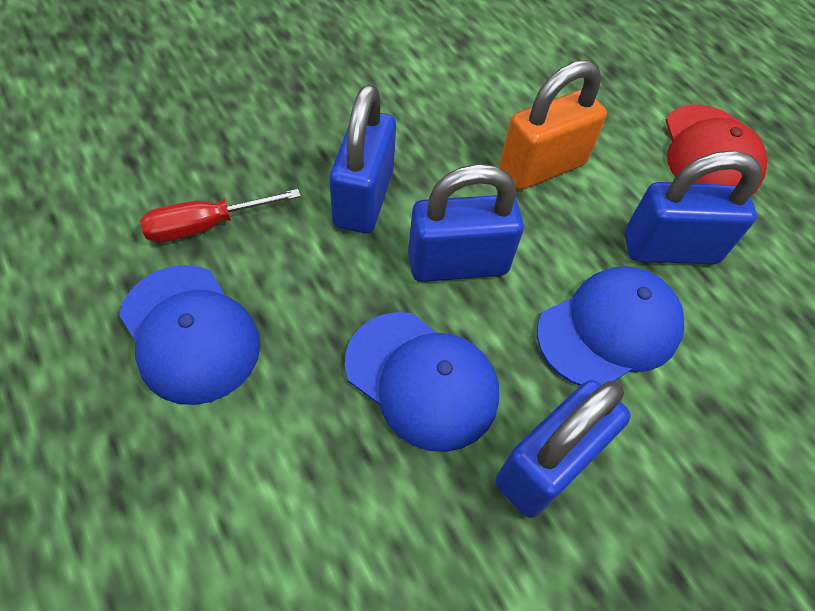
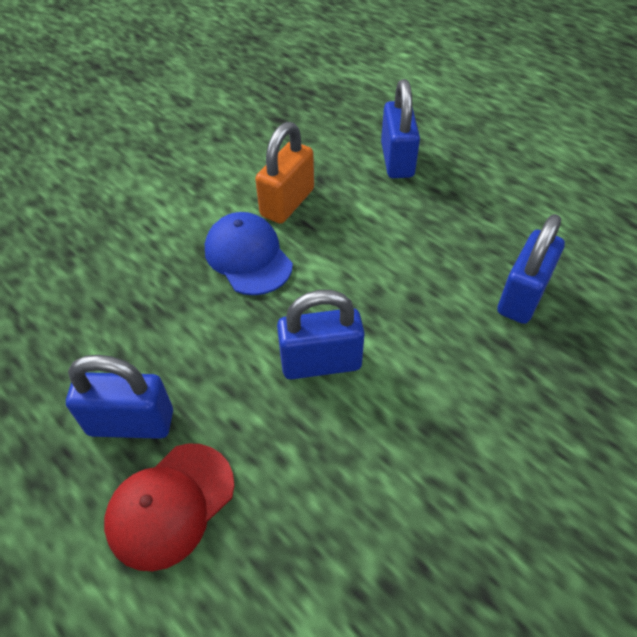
blue cap: 3 -> 1
red screwdriver: 1 -> 0

